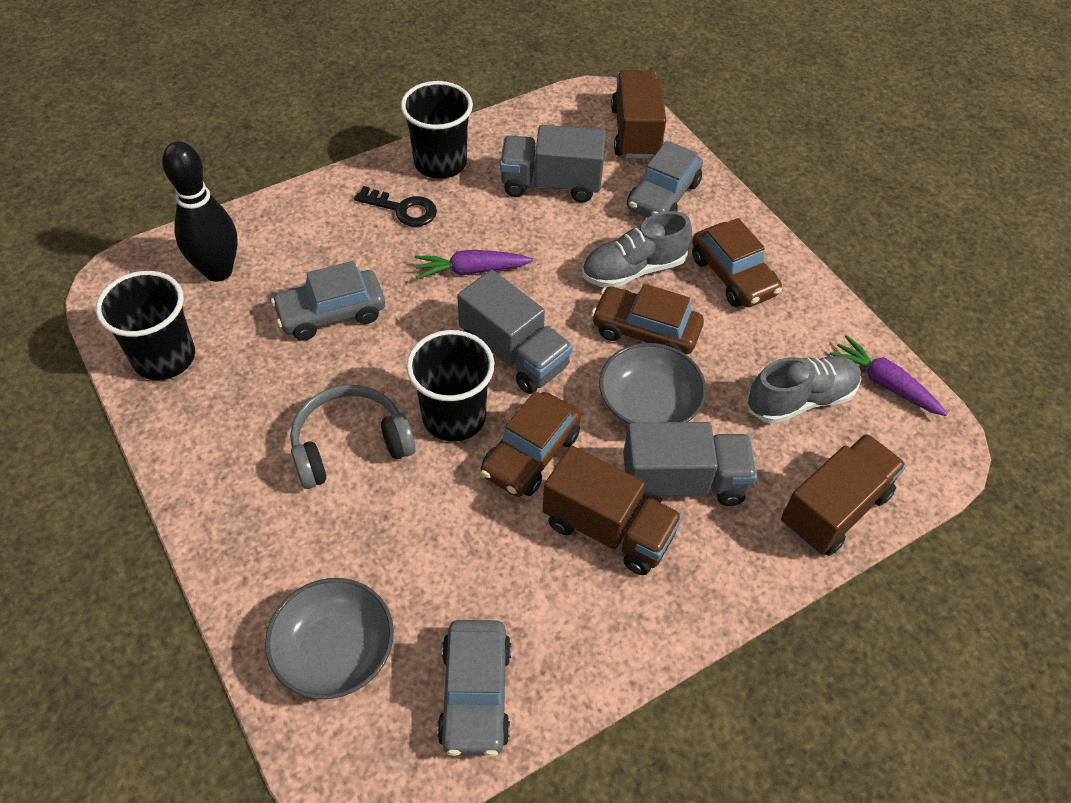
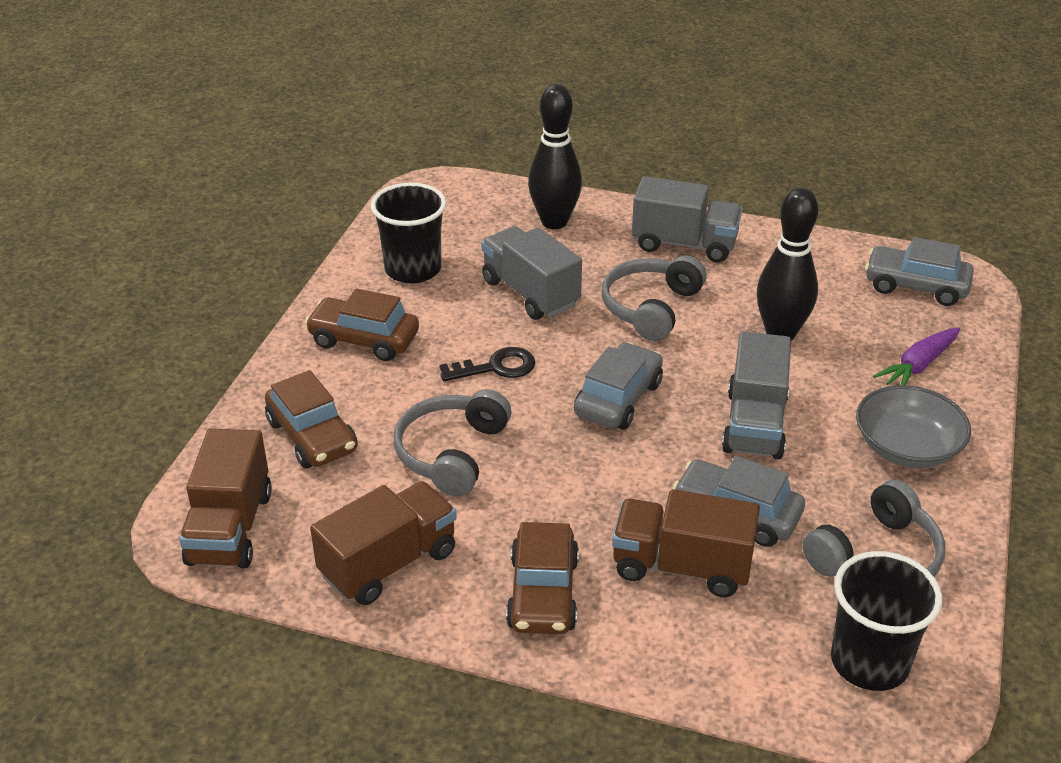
black bowling pin: 1 -> 2
black cup: 3 -> 2
grey bowl: 2 -> 1
grey headphones: 1 -> 3
grey shoe: 2 -> 0
purple carrot: 2 -> 1

